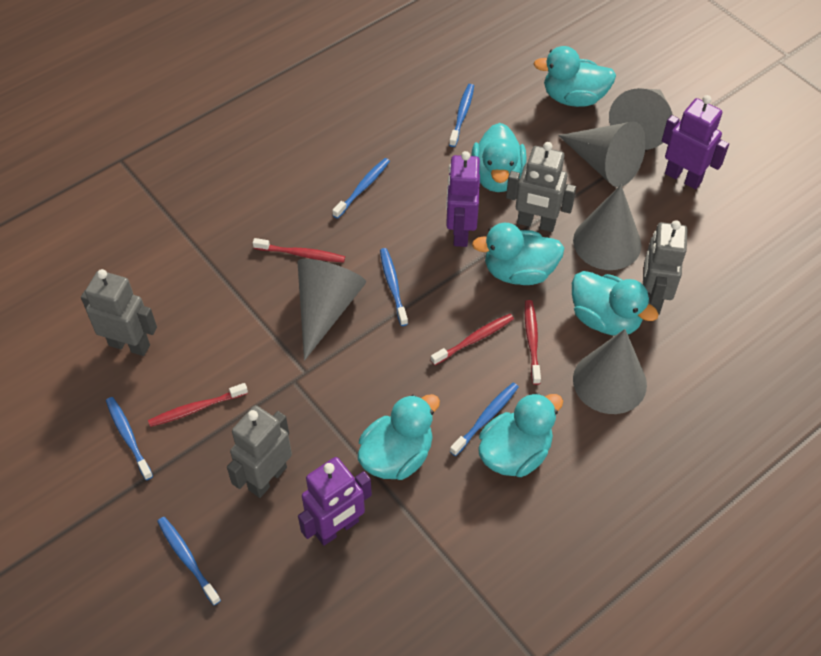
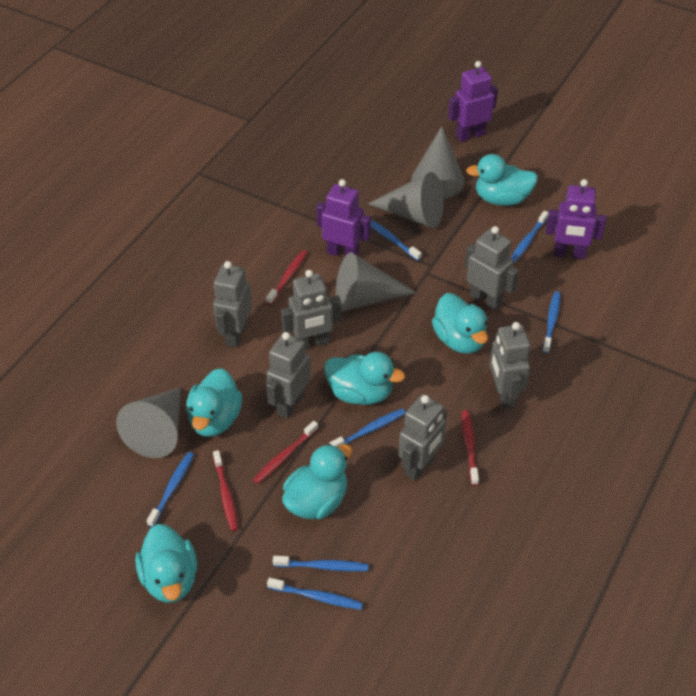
blue toothbrush: 6 -> 7
grey cone: 5 -> 4
grey robot: 4 -> 6

